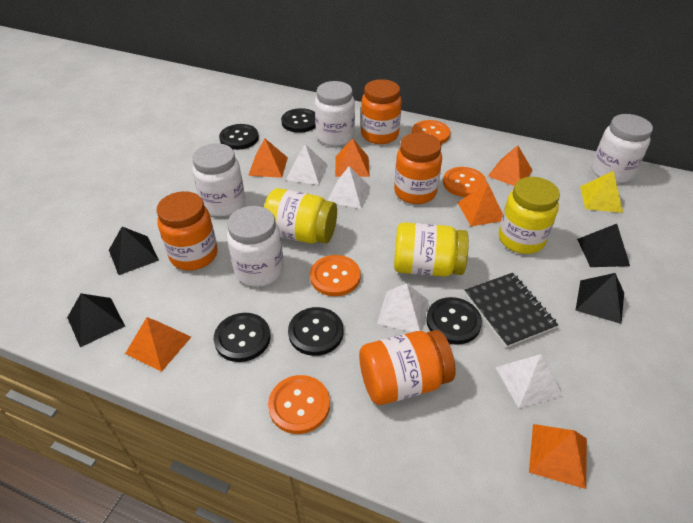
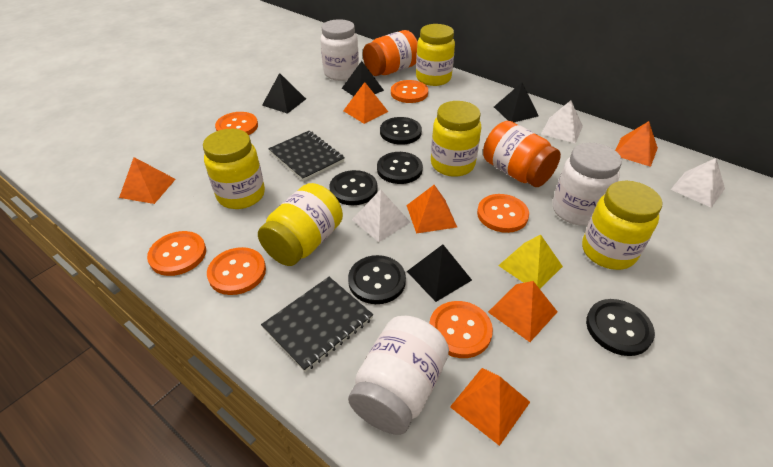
black notebook: 1 -> 2
orange button: 4 -> 6
orange jar: 4 -> 2
white jar: 4 -> 3
white pyramid: 4 -> 3
yellow jar: 3 -> 5

